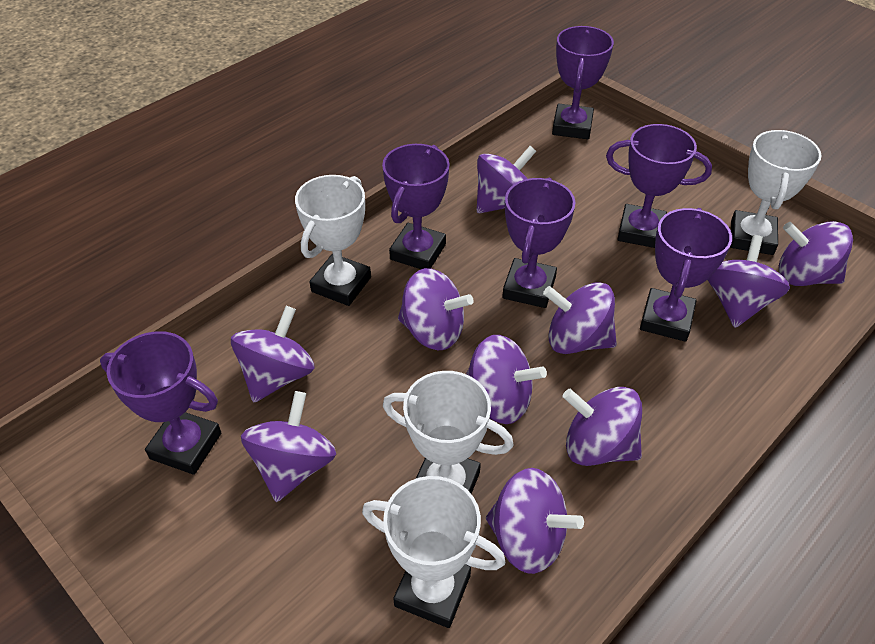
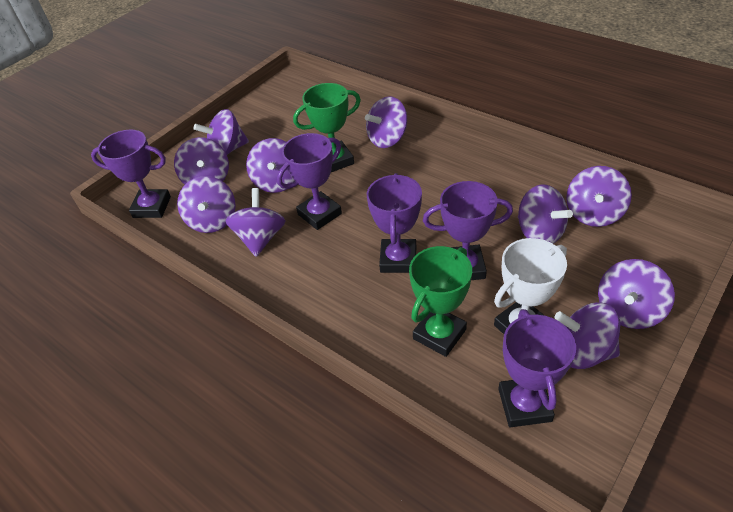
green trophy: 0 -> 2
purple trophy: 6 -> 5
white trophy: 4 -> 1

